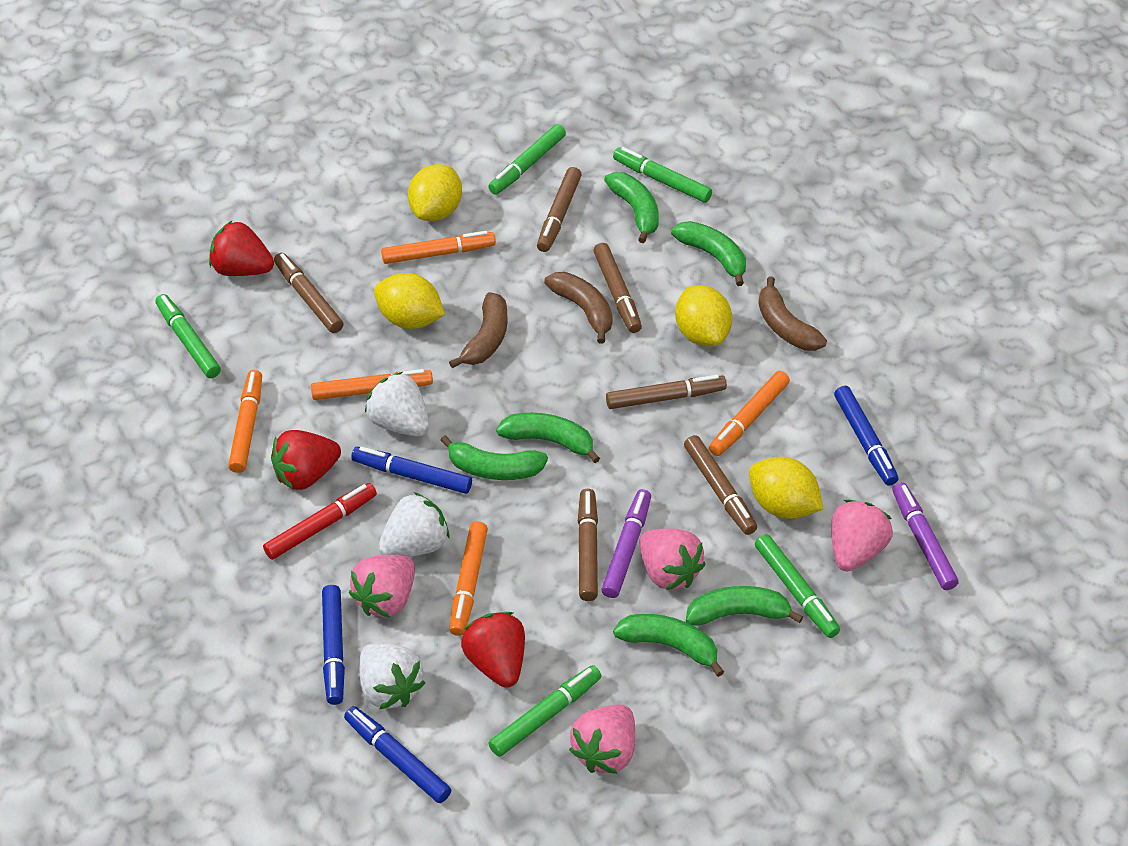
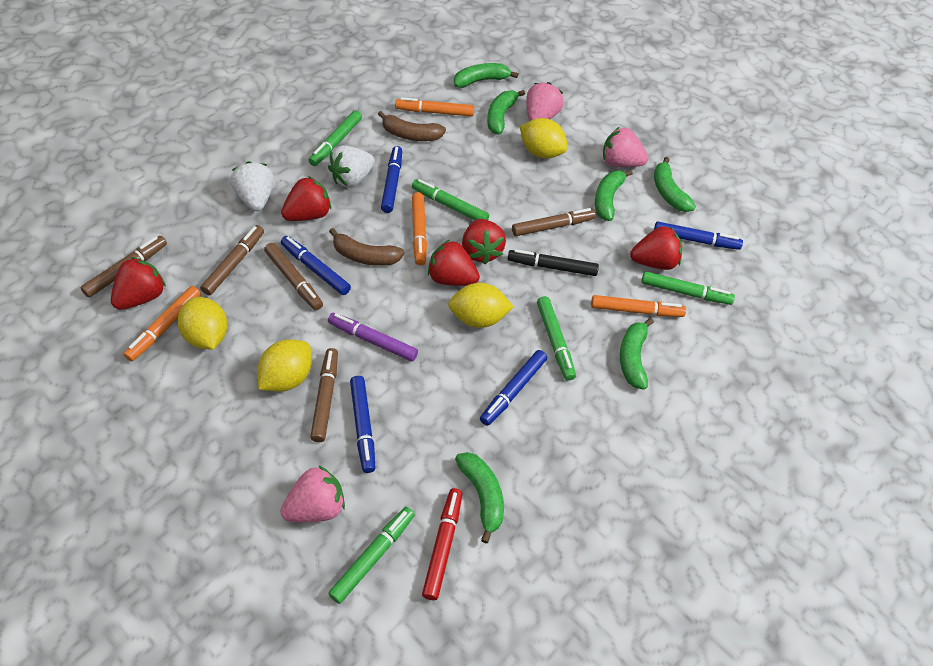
black marker: 0 -> 1
blue marker: 4 -> 5
brown banana: 3 -> 2
brown marker: 6 -> 5
orange marker: 5 -> 4
pink strawberry: 4 -> 3
purple marker: 2 -> 1
red strawberry: 3 -> 5
white strawberry: 3 -> 2

